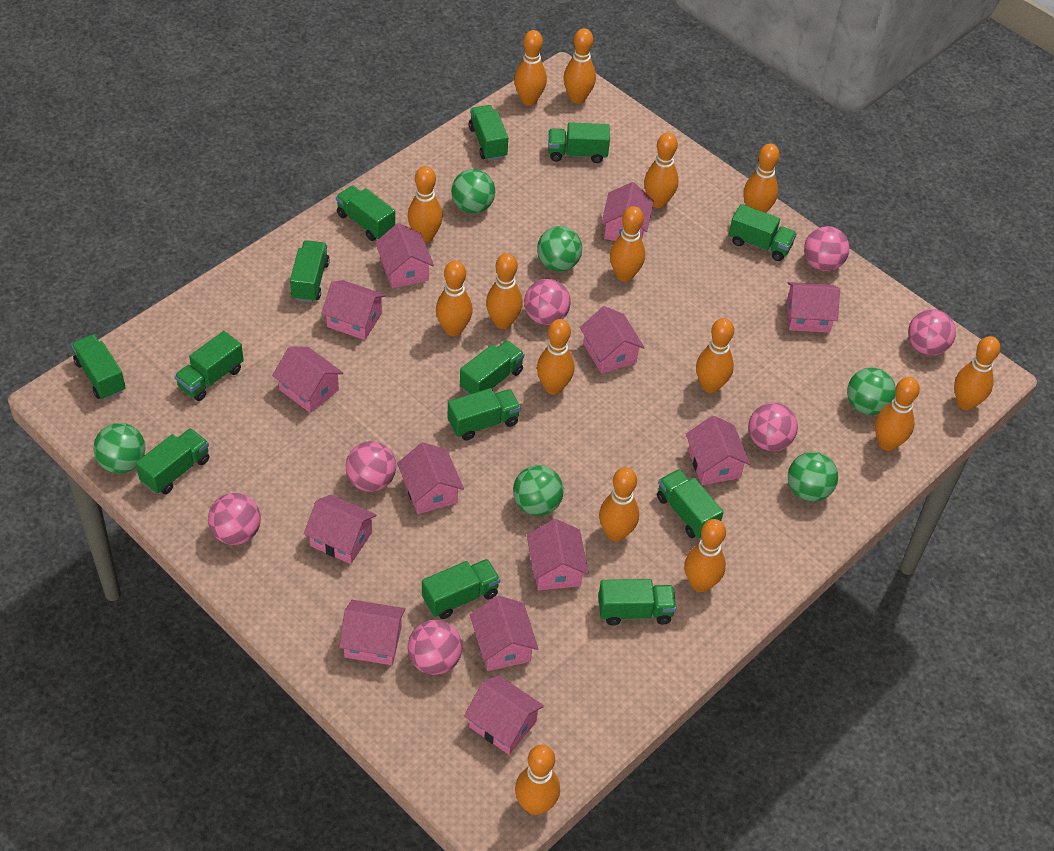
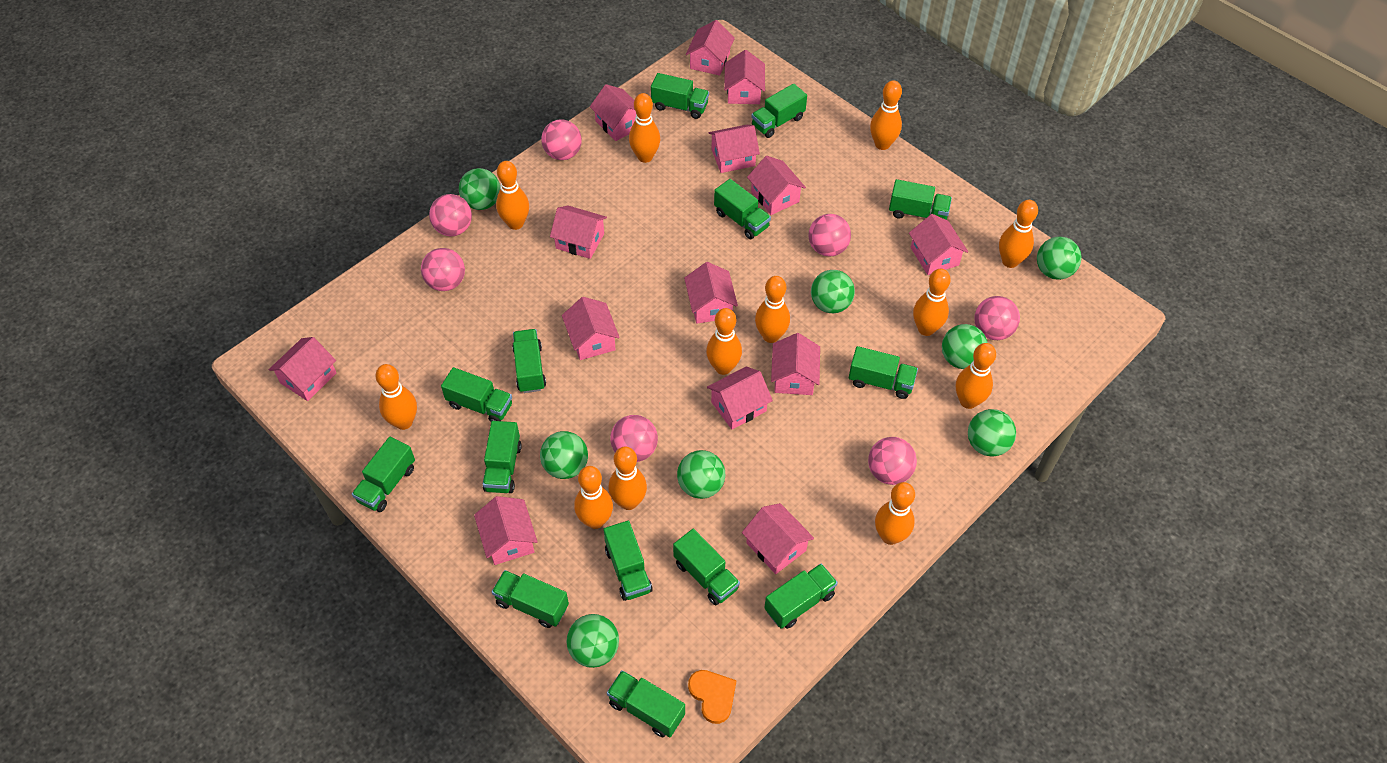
green ball: 6 -> 8
green truck: 13 -> 14
orange bowling pin: 15 -> 12
orange heart: 0 -> 1
pink house: 13 -> 14

